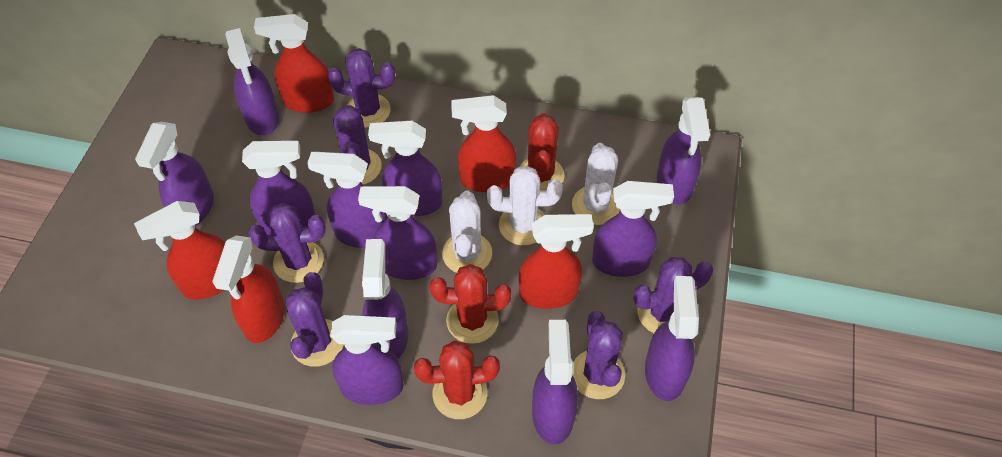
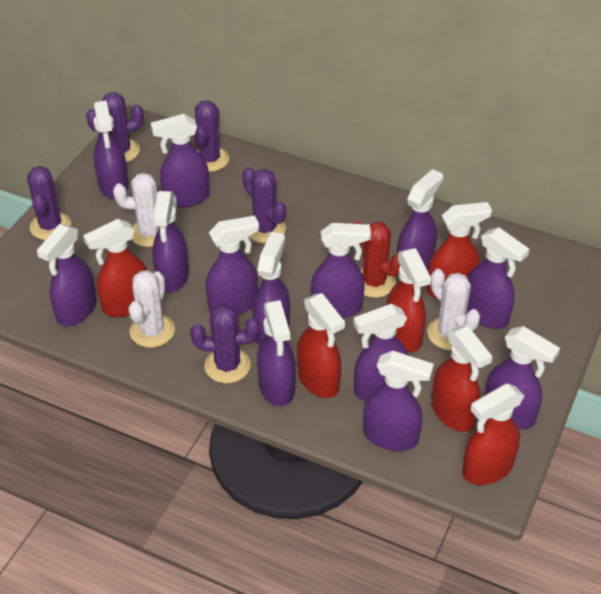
purple cactus: 6 -> 5
purple spray bottle: 12 -> 13
red cactus: 3 -> 1
red spray bottle: 5 -> 6

